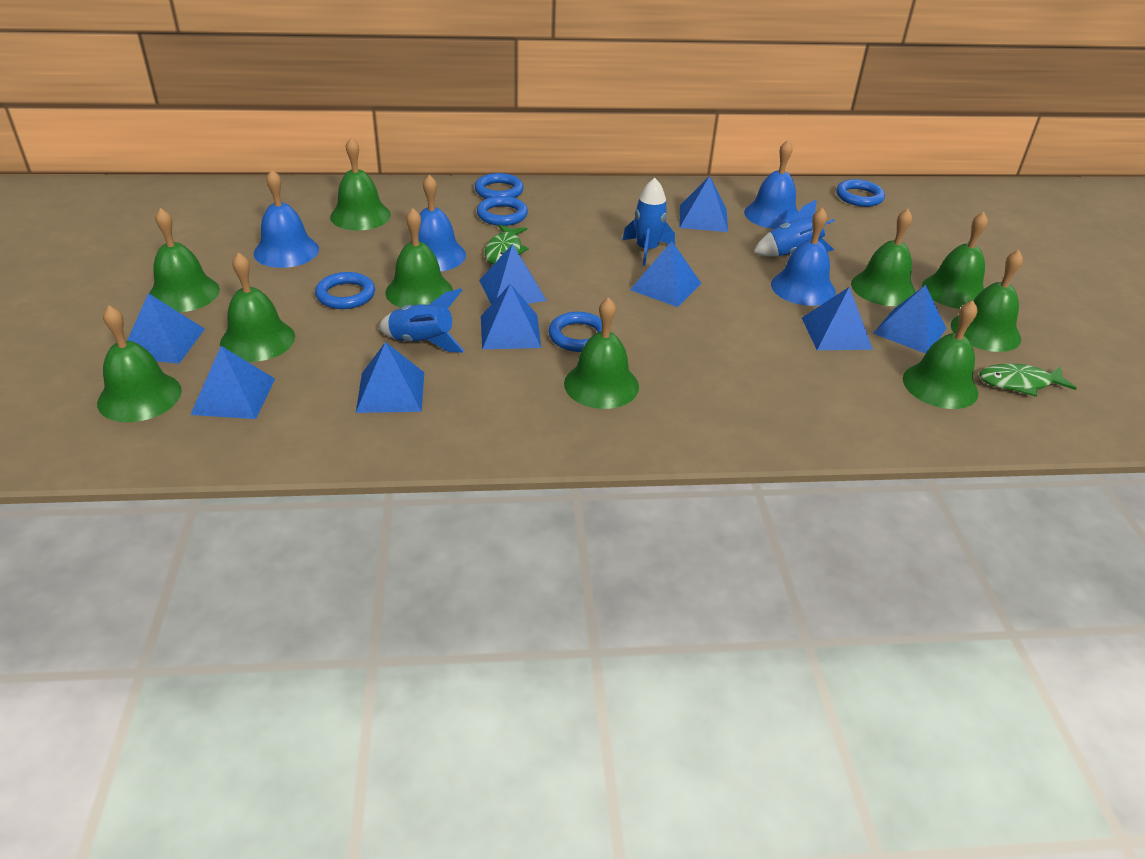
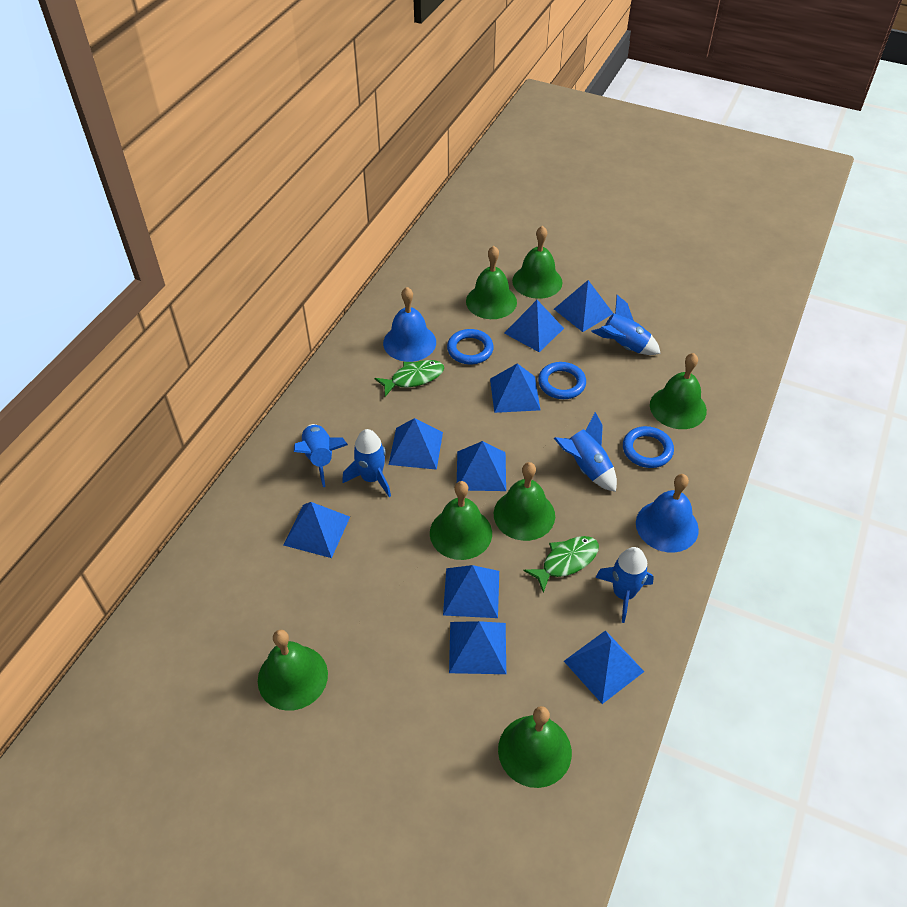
blue bell: 4 -> 2
blue ring: 5 -> 3
blue rocket: 3 -> 5
green bell: 10 -> 7

